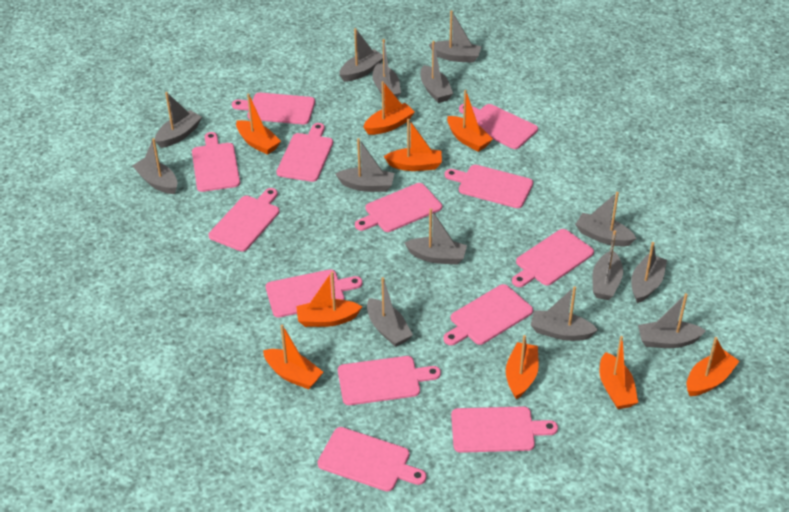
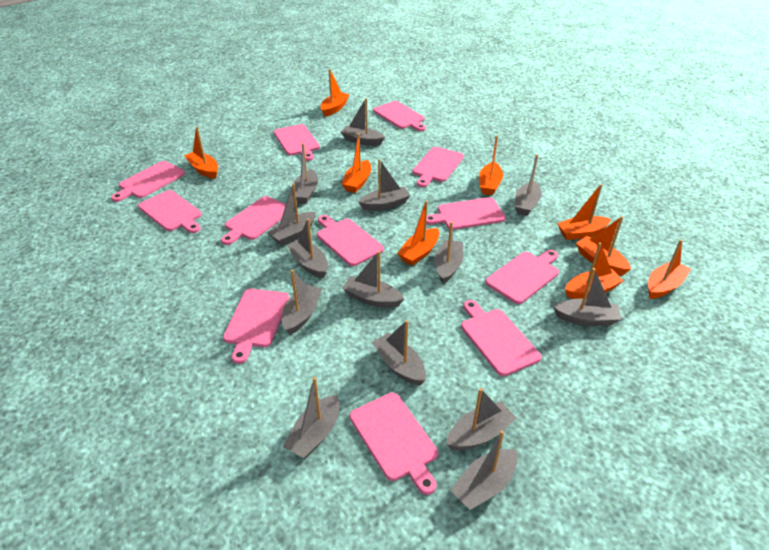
pink cutting board: 13 -> 12

